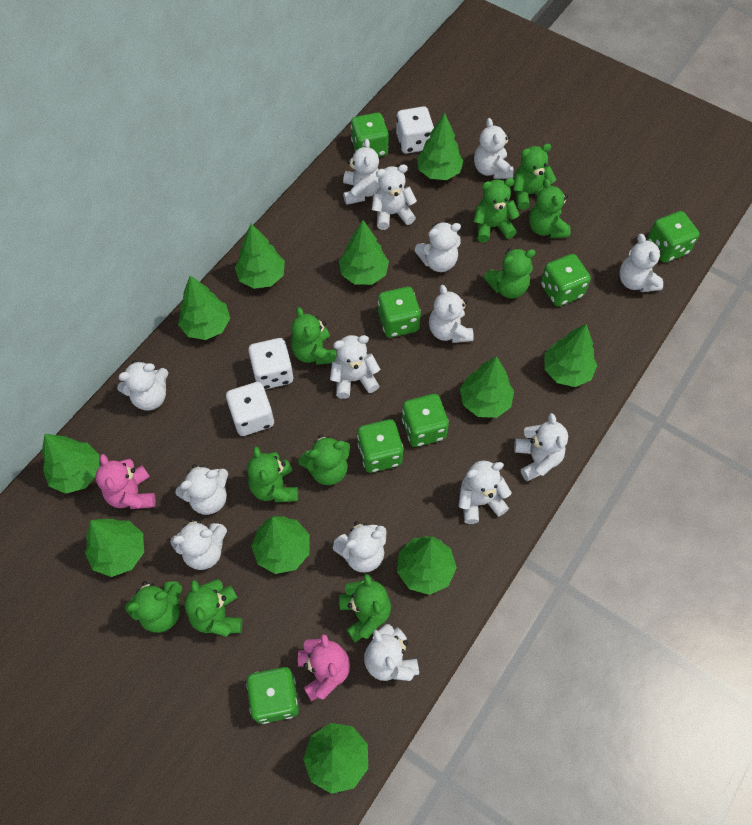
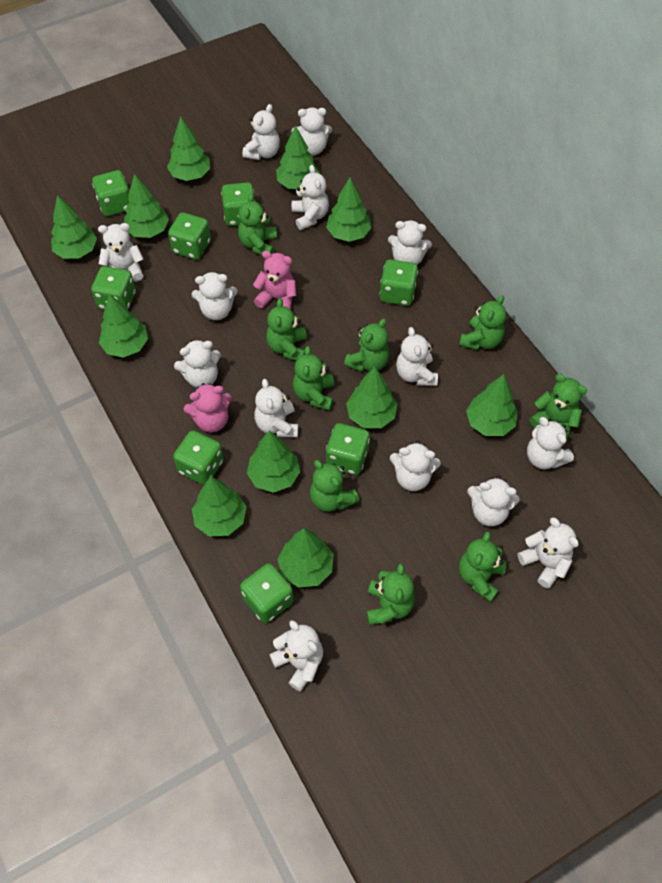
green dice: 7 -> 8
green teddy bear: 10 -> 9
white dice: 3 -> 0

